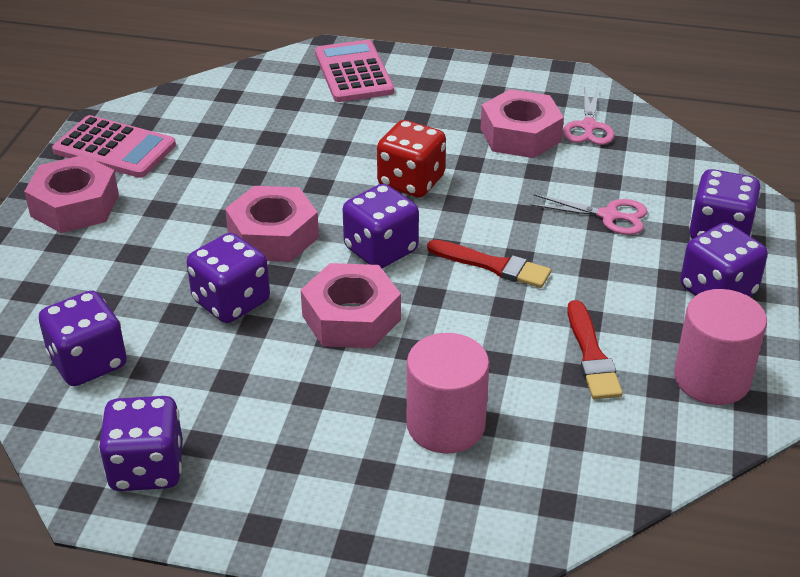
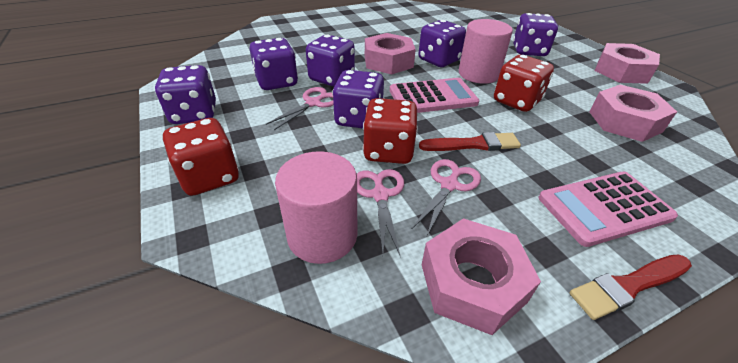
pink scissors: 2 -> 3
red dice: 1 -> 3

